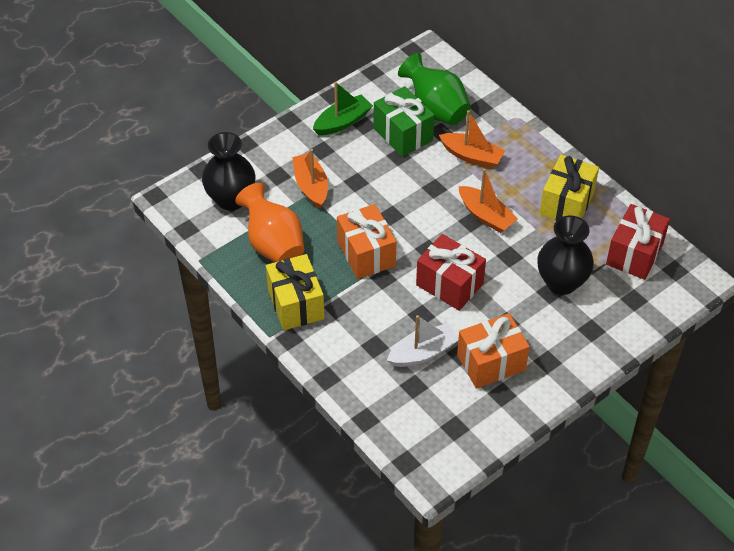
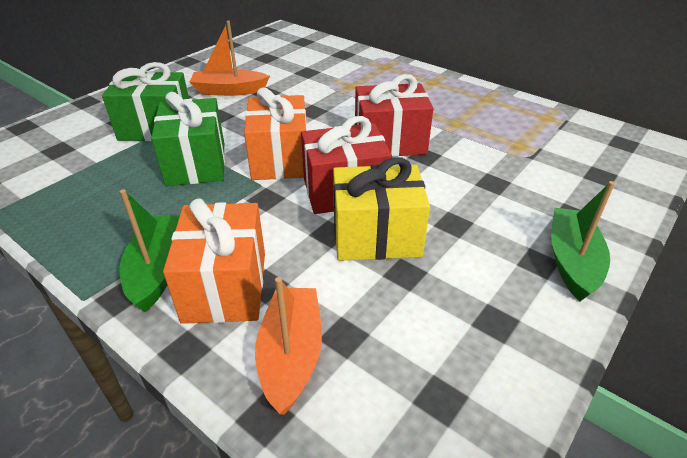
black vase: 2 -> 0
green boat: 1 -> 2
green gift: 1 -> 2
green vase: 1 -> 0
orange boat: 3 -> 2
orange vase: 1 -> 0
white boat: 1 -> 0
yellow gift: 2 -> 1

